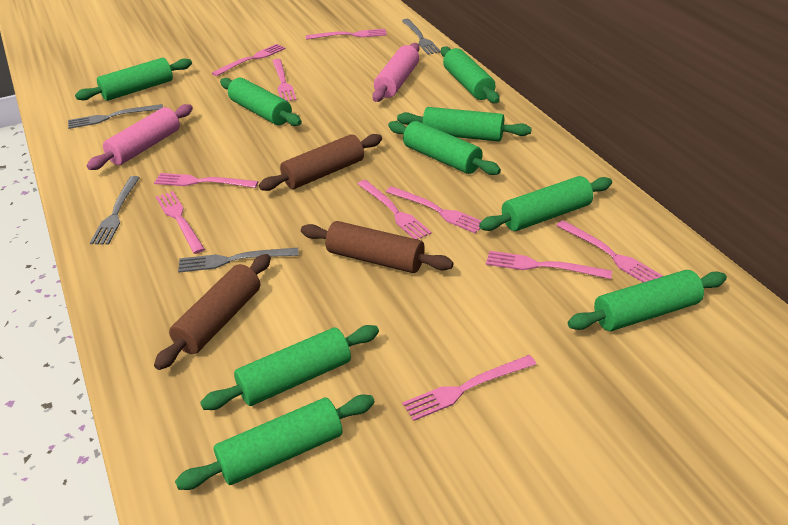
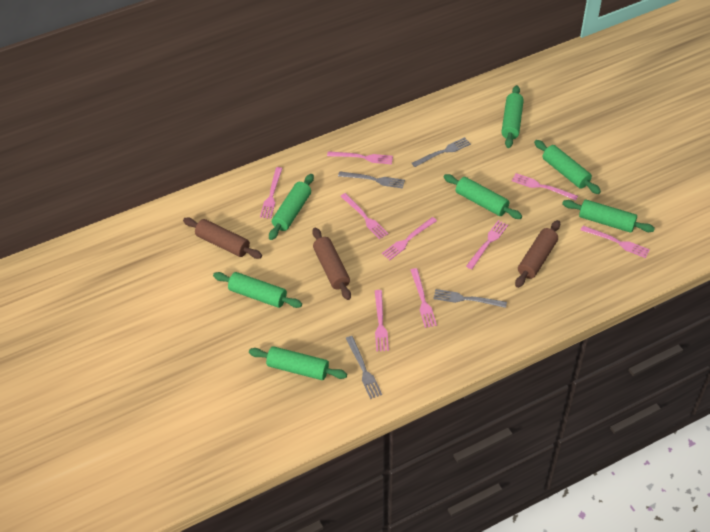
green rolling pin: 9 -> 7
pink fork: 10 -> 9
pink rolling pin: 2 -> 0

